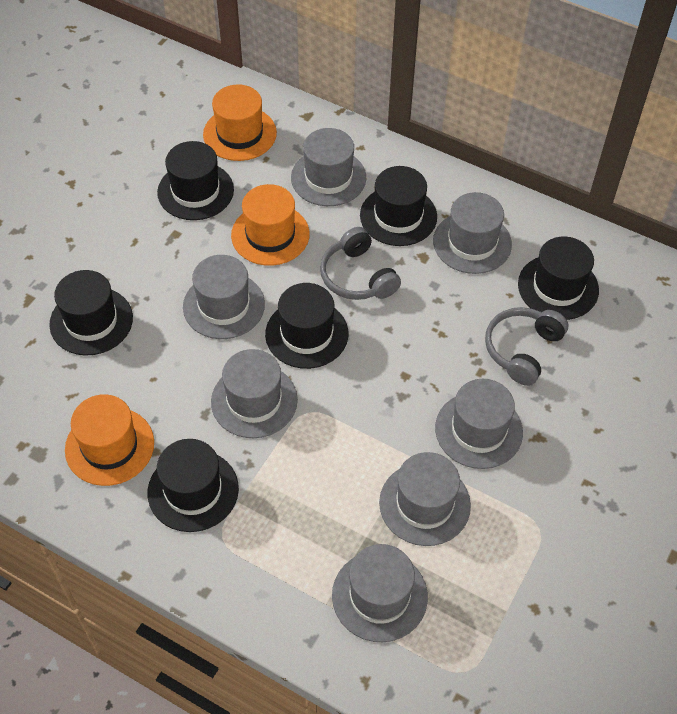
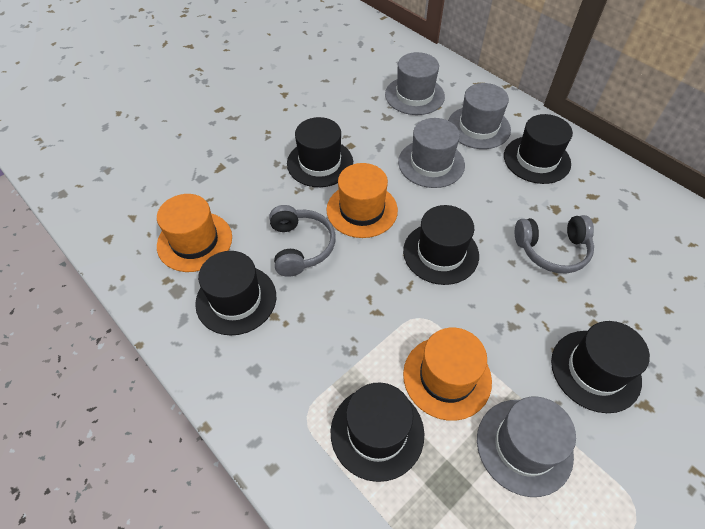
grey hat: 7 -> 4

